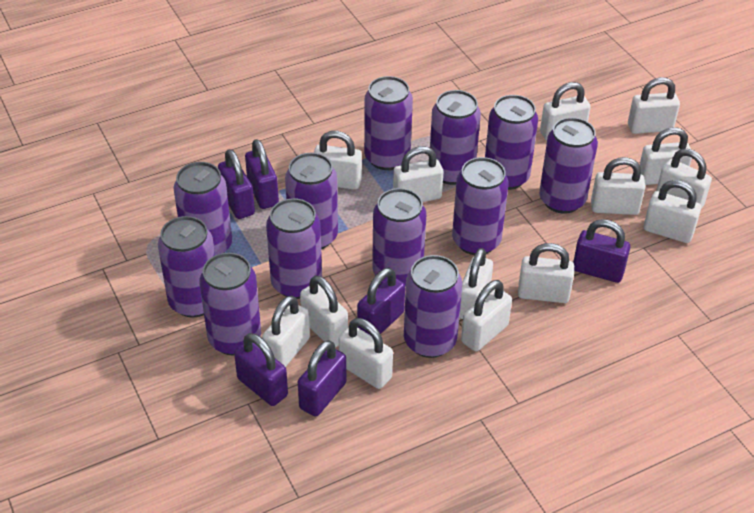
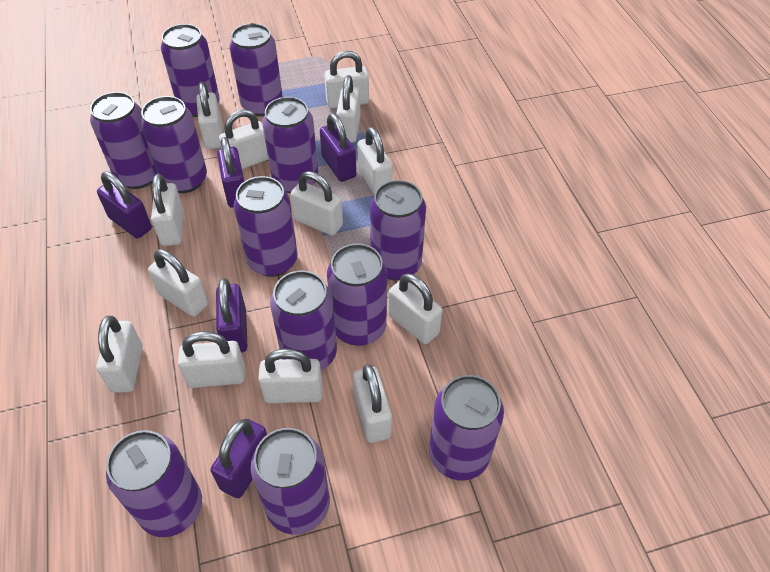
purple padlock: 6 -> 5
white padlock: 14 -> 13

